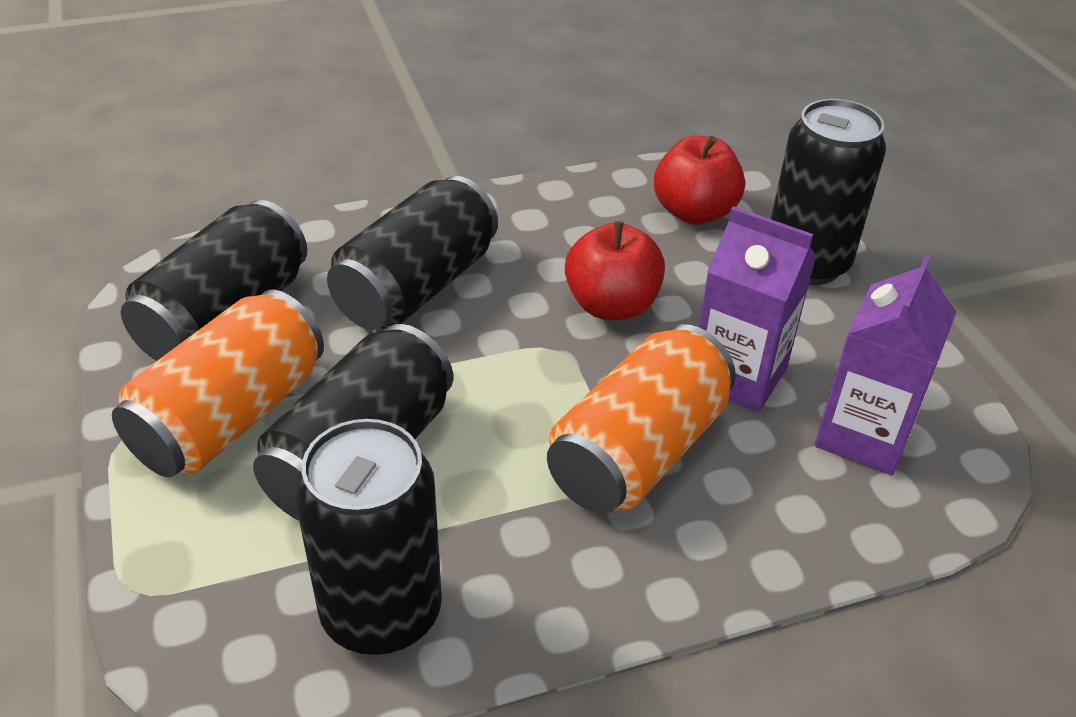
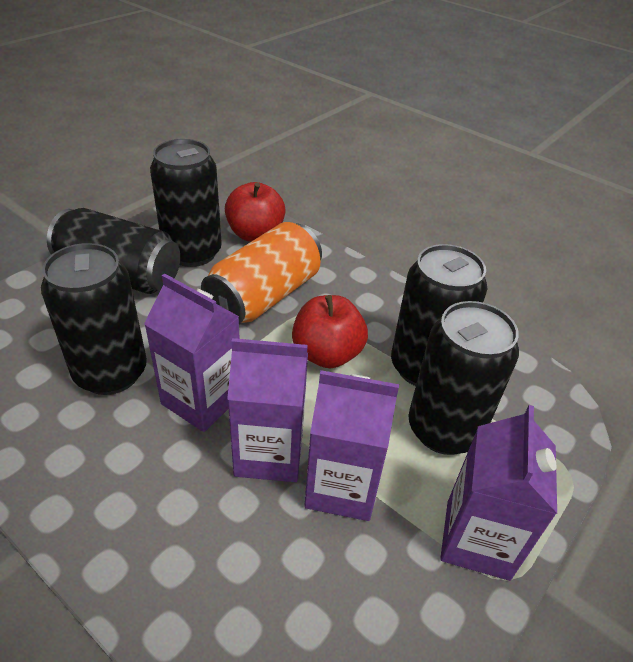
orange can: 2 -> 1
purple carton: 2 -> 4

